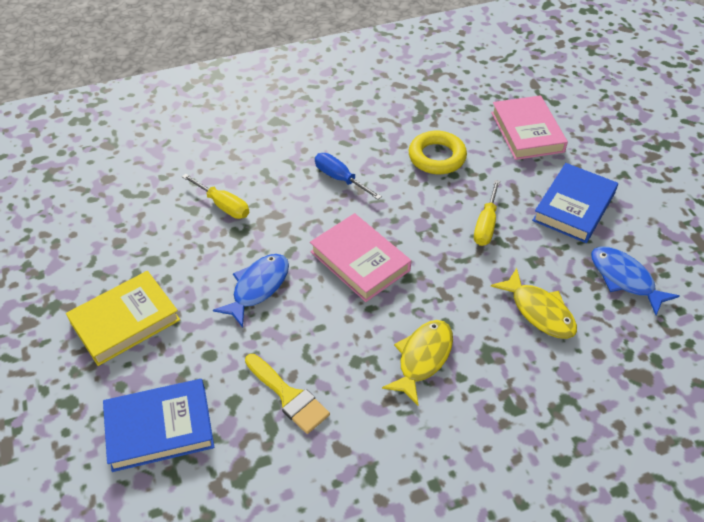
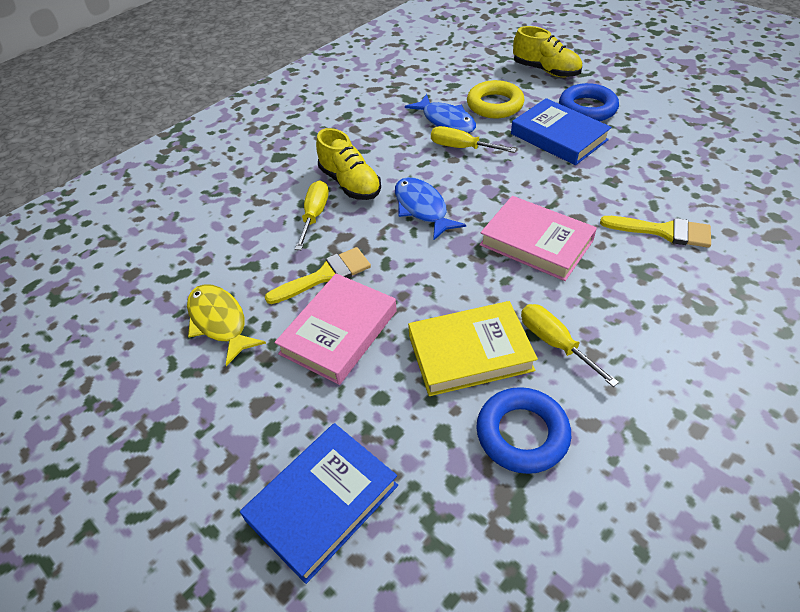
blue ring: 0 -> 2
blue screwdriver: 1 -> 0
yellow brush: 1 -> 2
yellow fish: 2 -> 1
yellow screwdriver: 2 -> 3
yellow shoe: 0 -> 2

